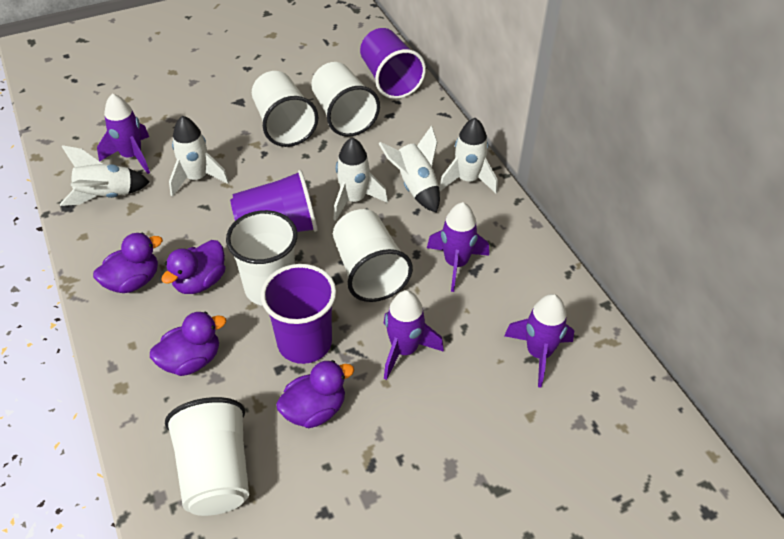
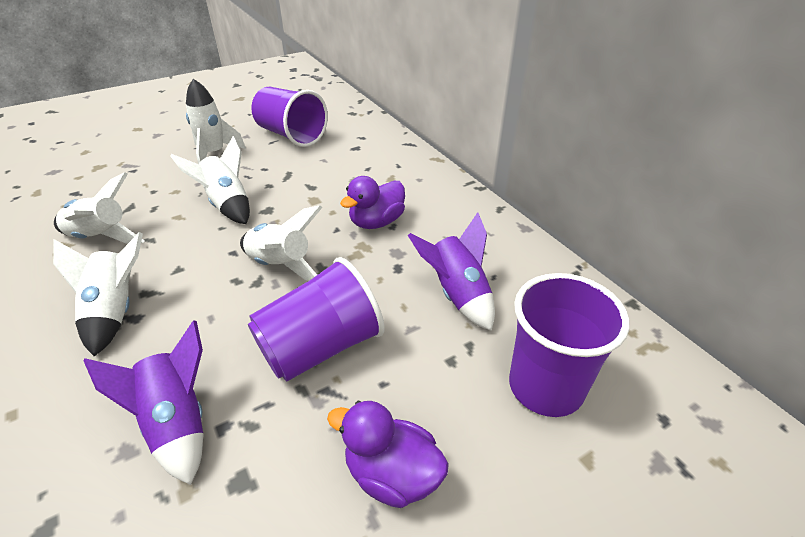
purple duck: 4 -> 2
purple rocket: 4 -> 2
white cup: 5 -> 0

